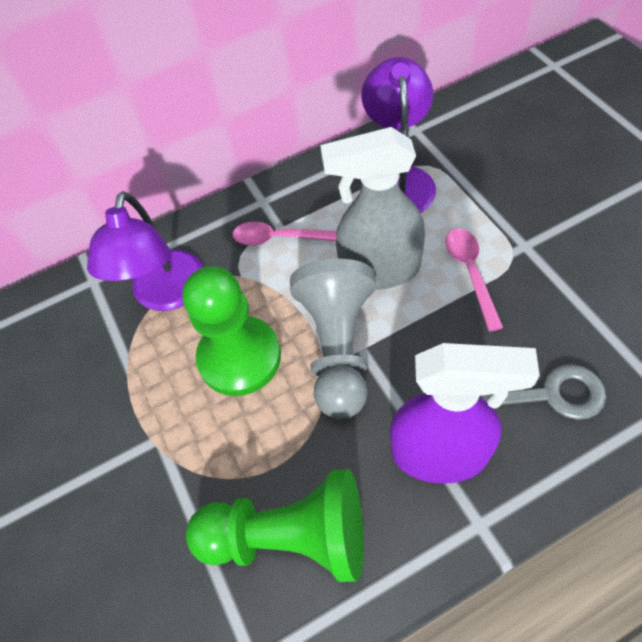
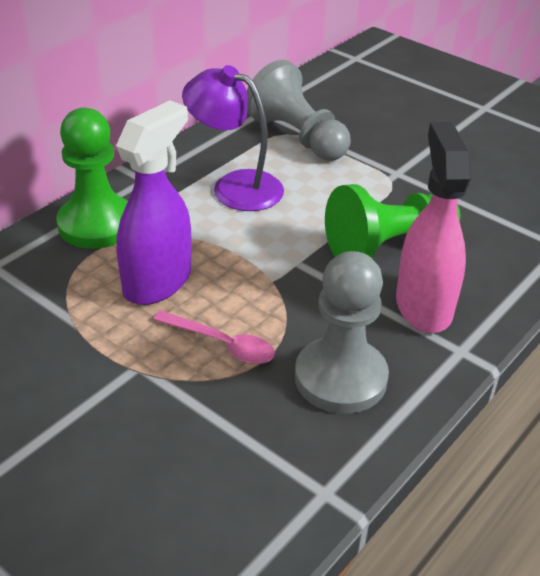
grey key: 1 -> 0
grey pawn: 1 -> 2
grey spray bottle: 1 -> 0
pink spoon: 2 -> 1
pink spray bottle: 0 -> 1
purple lamp: 2 -> 1

